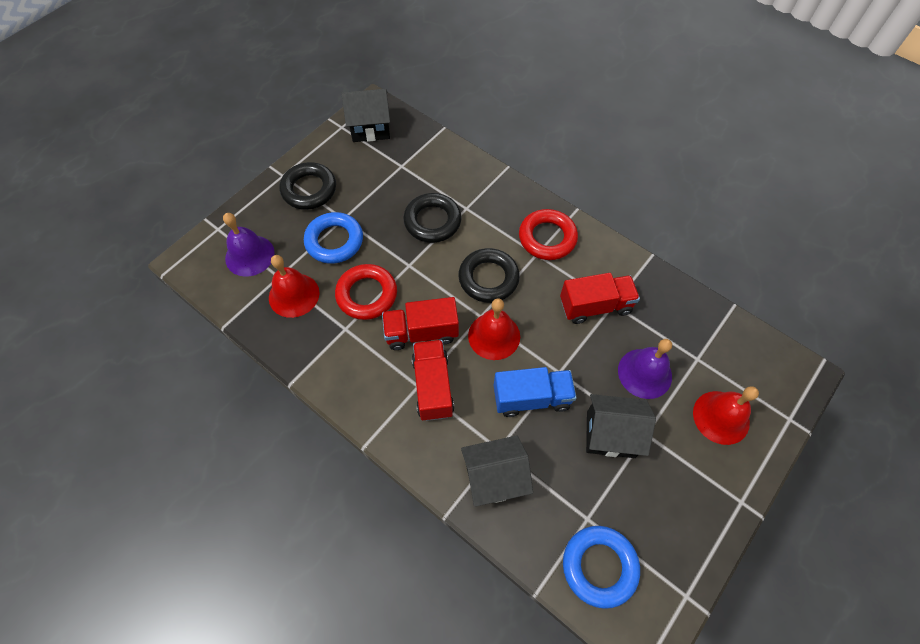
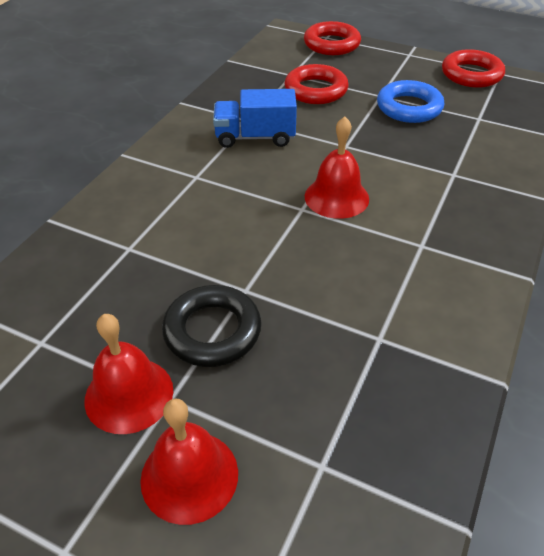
black house: 3 -> 0
black ring: 3 -> 1
blue ring: 2 -> 1
purple bell: 2 -> 0
red ring: 2 -> 3
red truck: 3 -> 0

